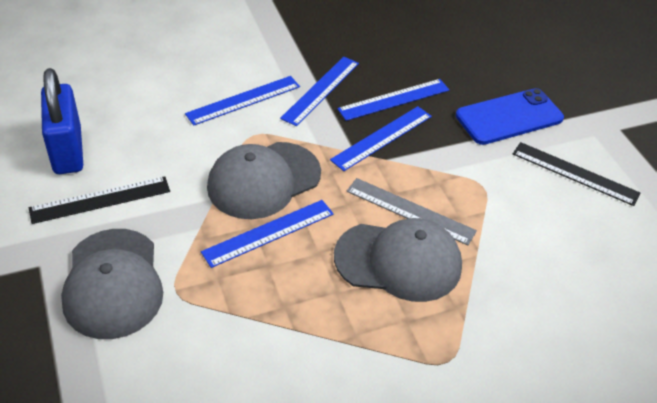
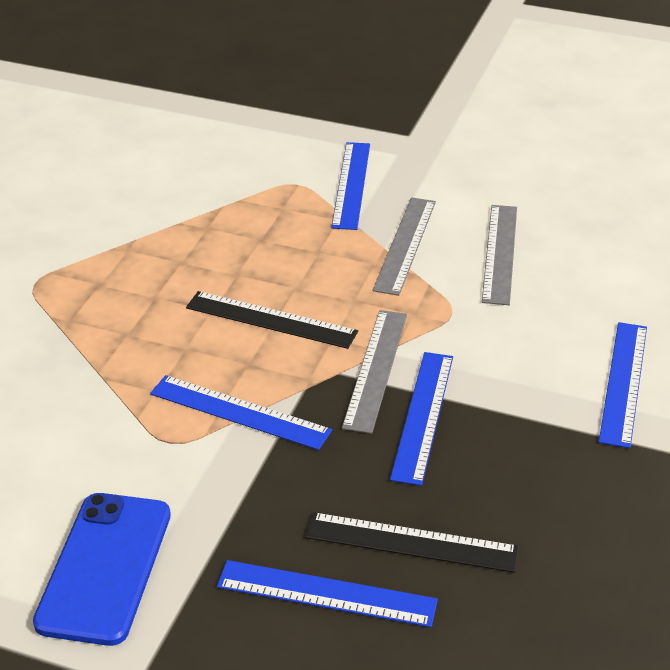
blue padlock: 1 -> 0
grey cap: 3 -> 0
grey ruler: 1 -> 3

